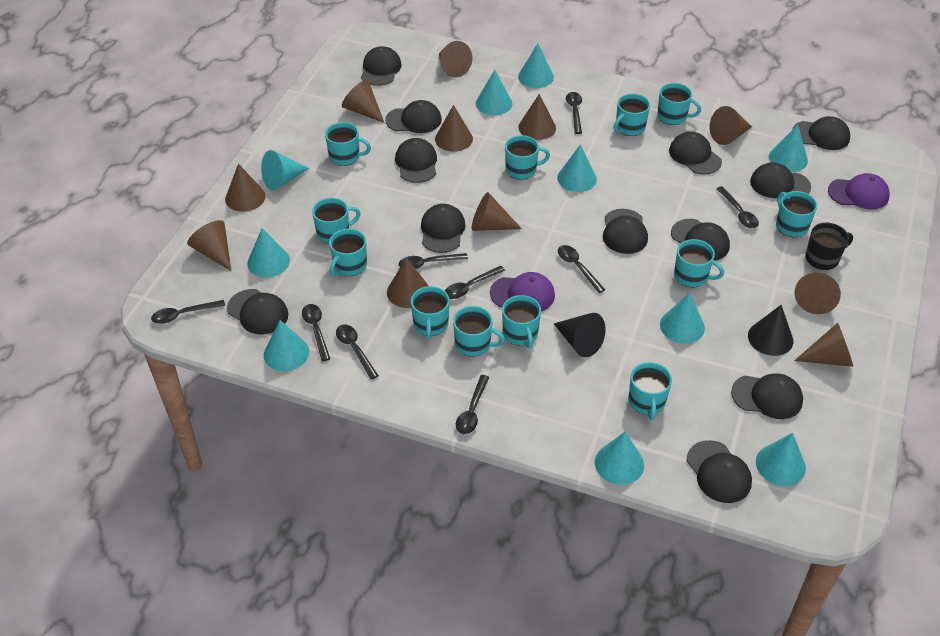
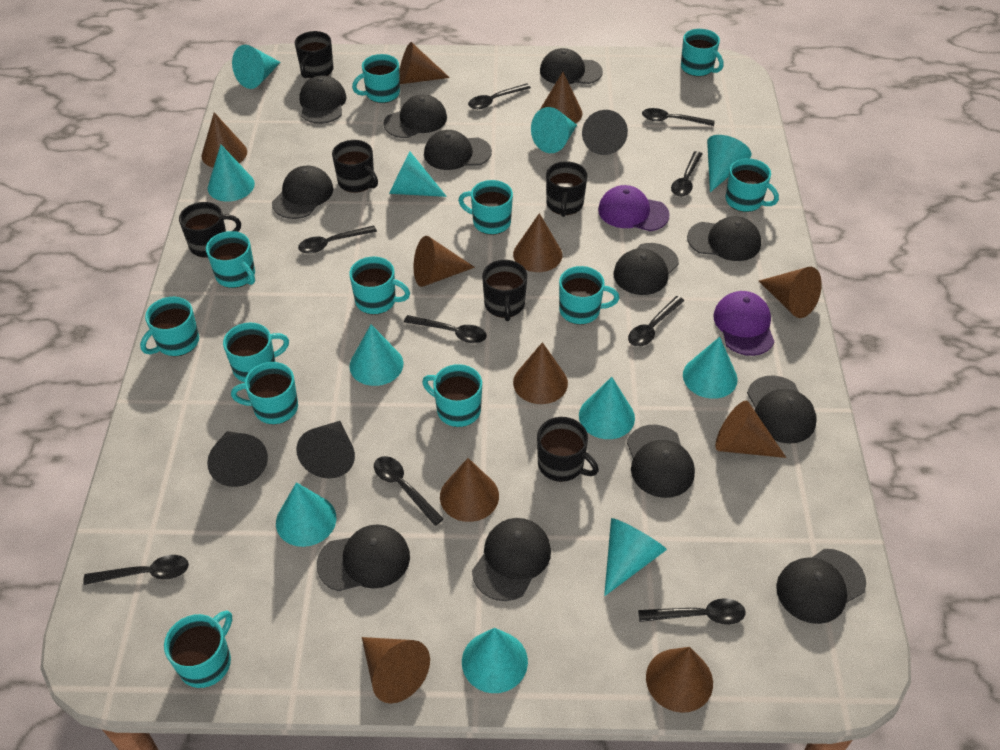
black cone: 2 -> 3
black mug: 1 -> 6
turquoise cone: 10 -> 11

